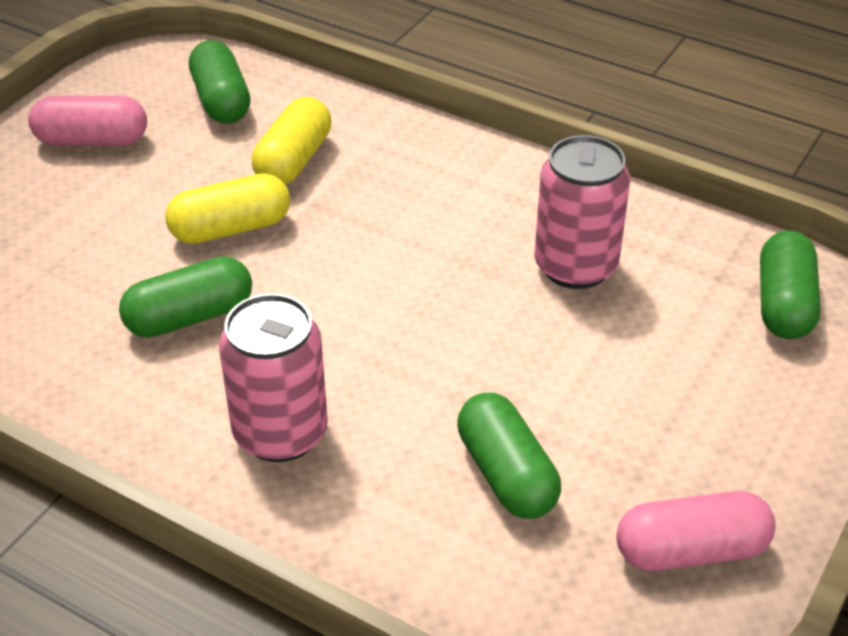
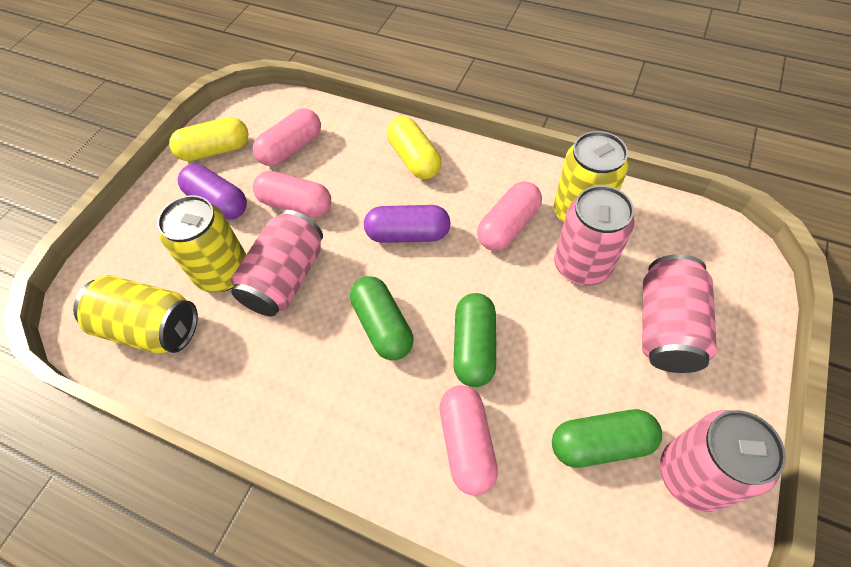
green capsule: 4 -> 3
pink can: 2 -> 4
pink capsule: 2 -> 4
purple capsule: 0 -> 2
yellow can: 0 -> 3

